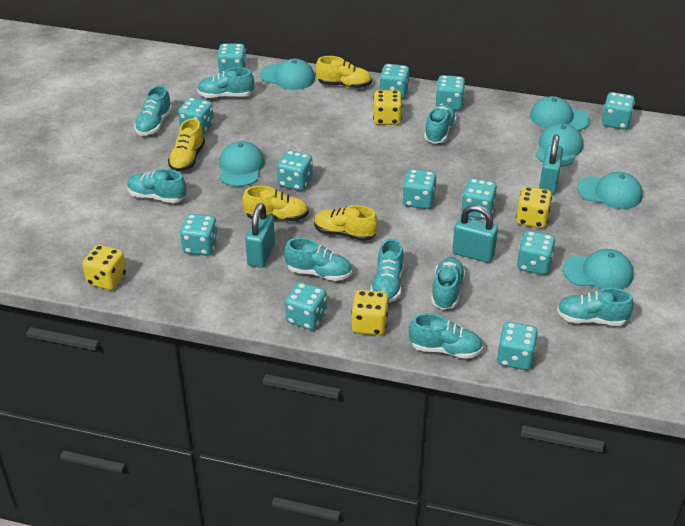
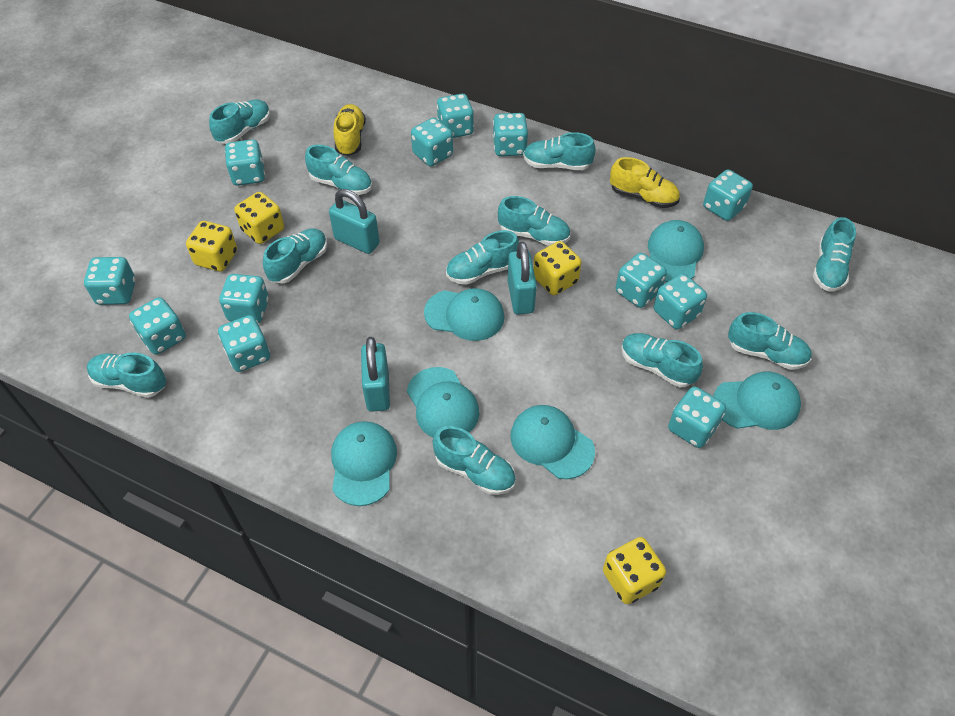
turquoise shoe: 9 -> 11
yellow shoe: 4 -> 2

